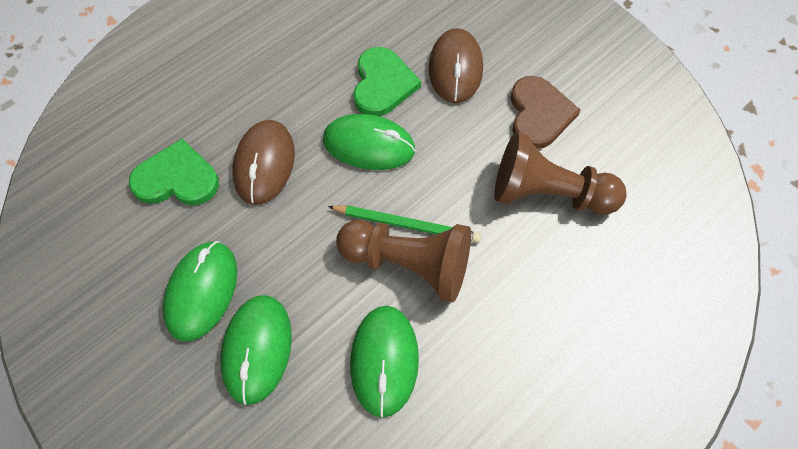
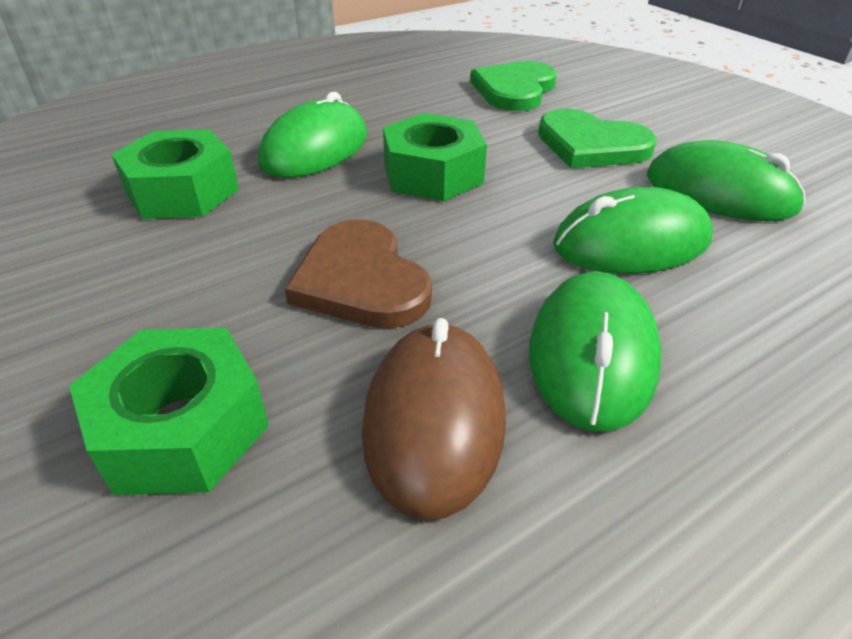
brown mouse: 2 -> 1
brown pawn: 2 -> 0
green nut: 0 -> 3
green pencil: 1 -> 0

